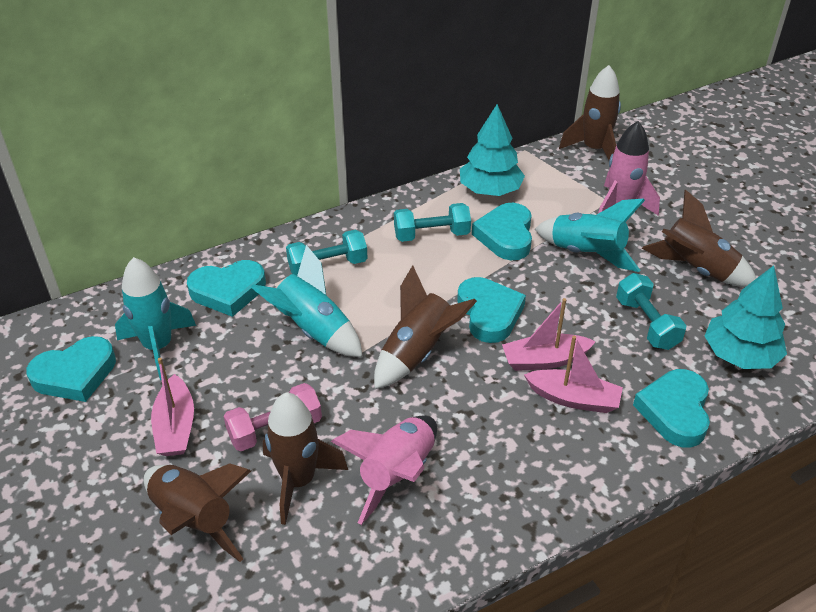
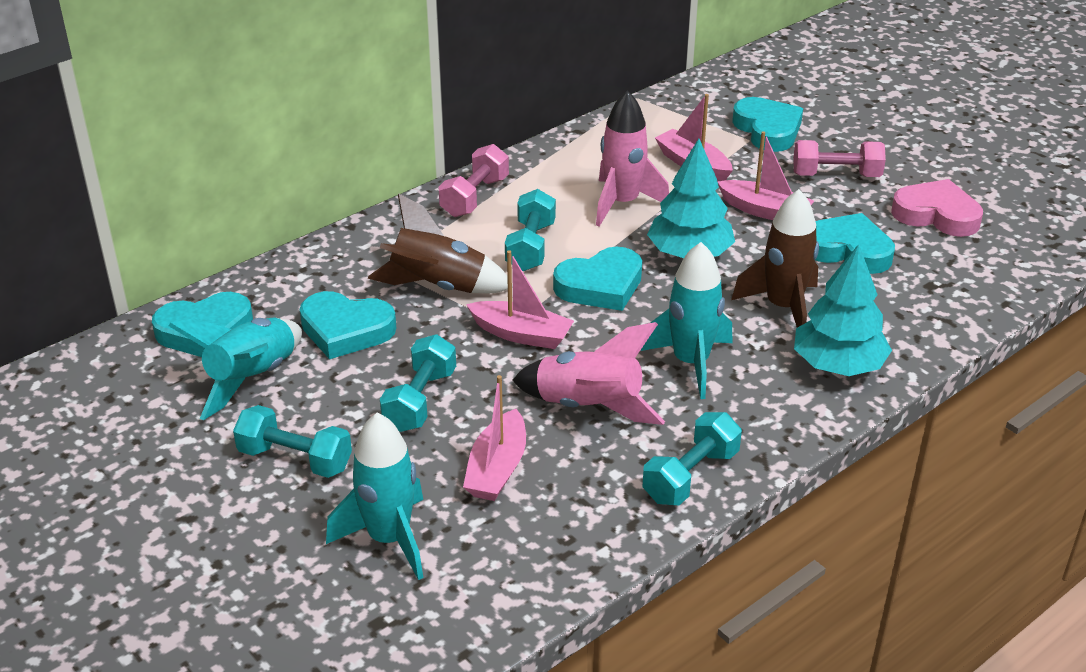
brown rocket: 5 -> 2
pink boat: 3 -> 4
pink dumbbell: 1 -> 2
pink heart: 0 -> 1
turquoise dumbbell: 3 -> 4

